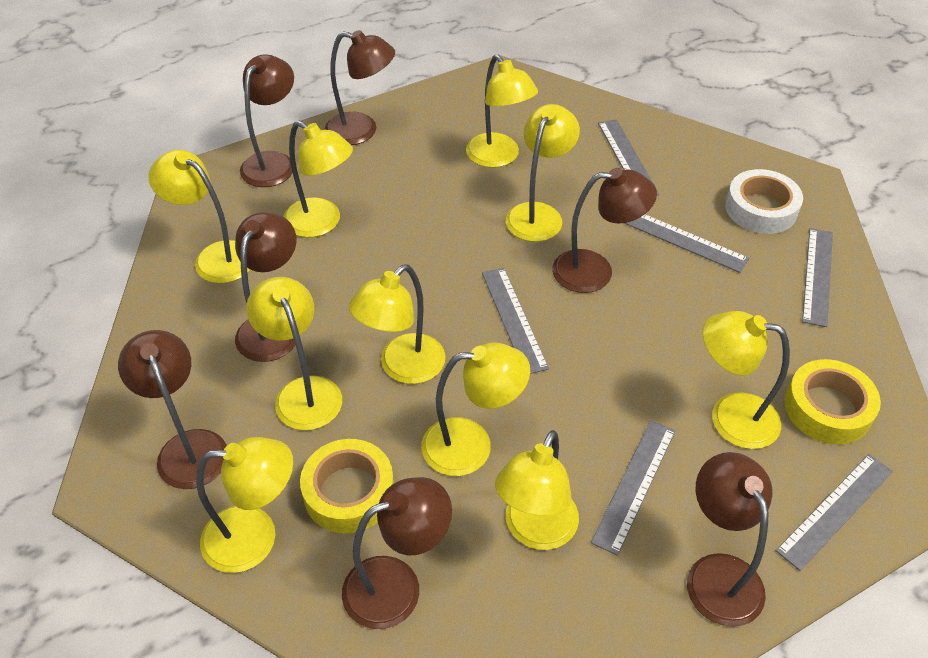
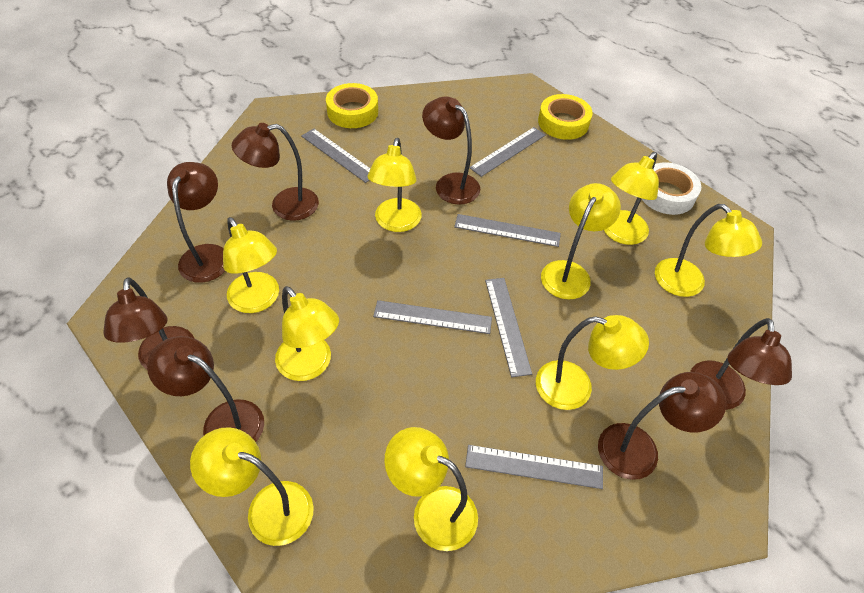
yellow lamp: 10 -> 9

